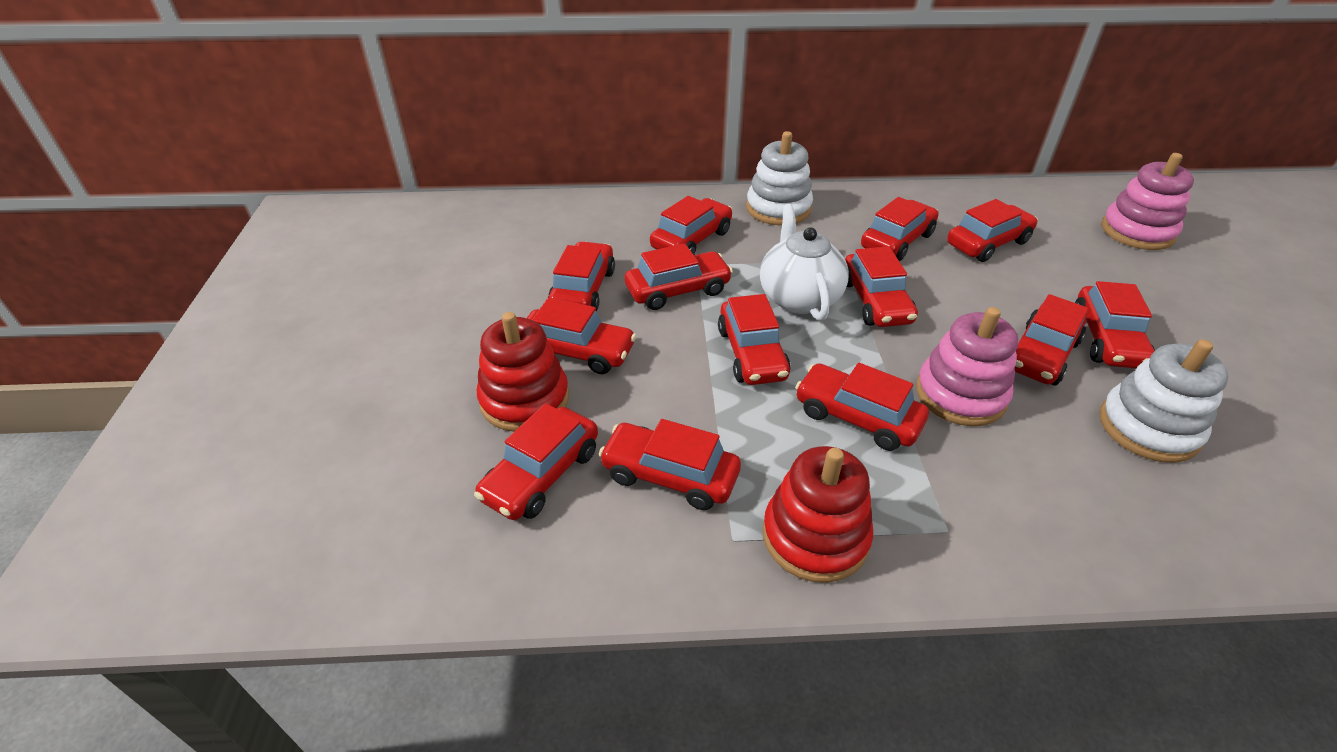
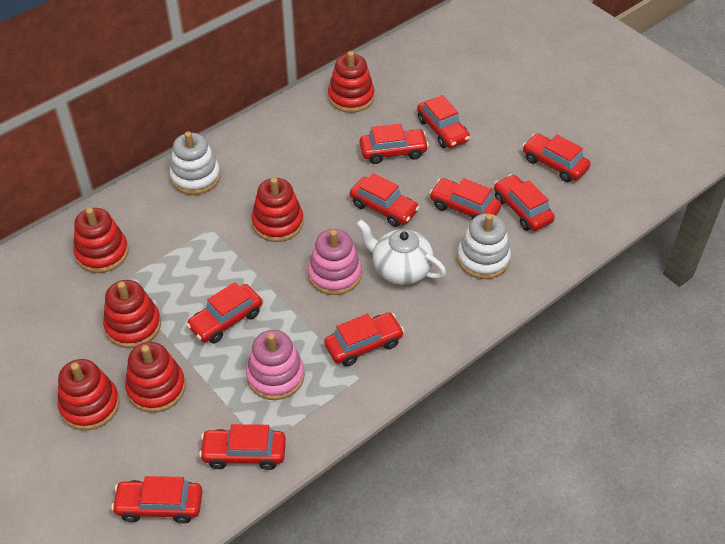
red car: 13 -> 10
red stacking toy: 2 -> 6

